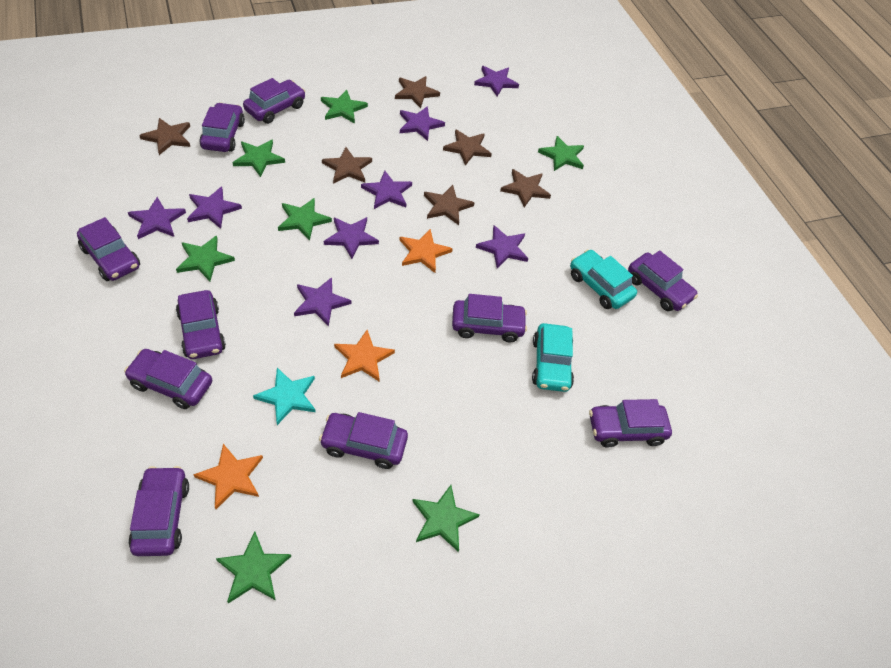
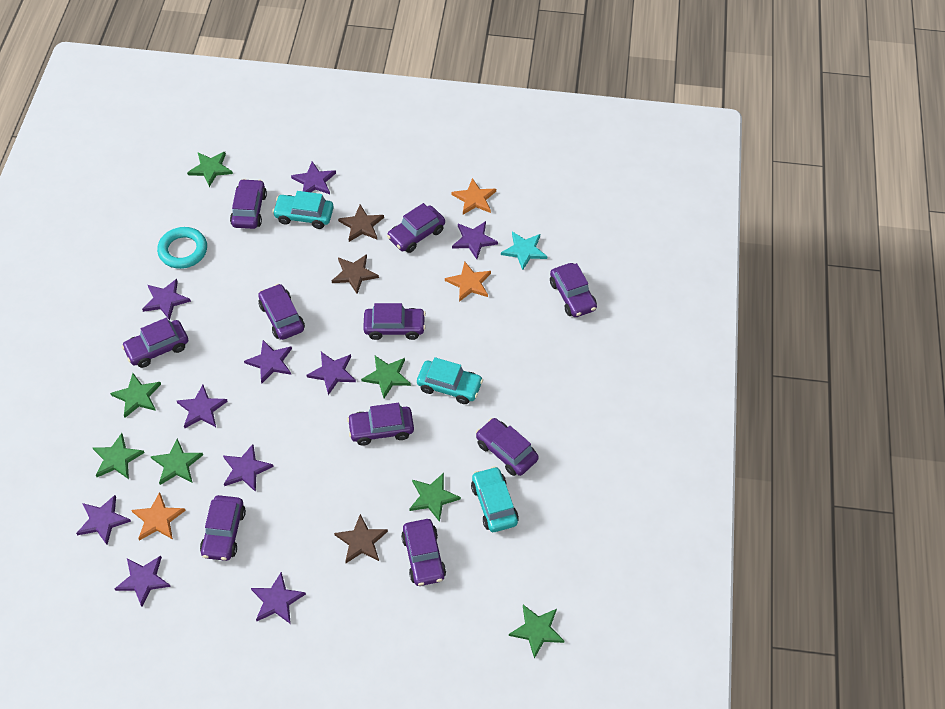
brown star: 6 -> 3
purple star: 8 -> 10
turquoise car: 2 -> 3
turquoise ring: 0 -> 1

